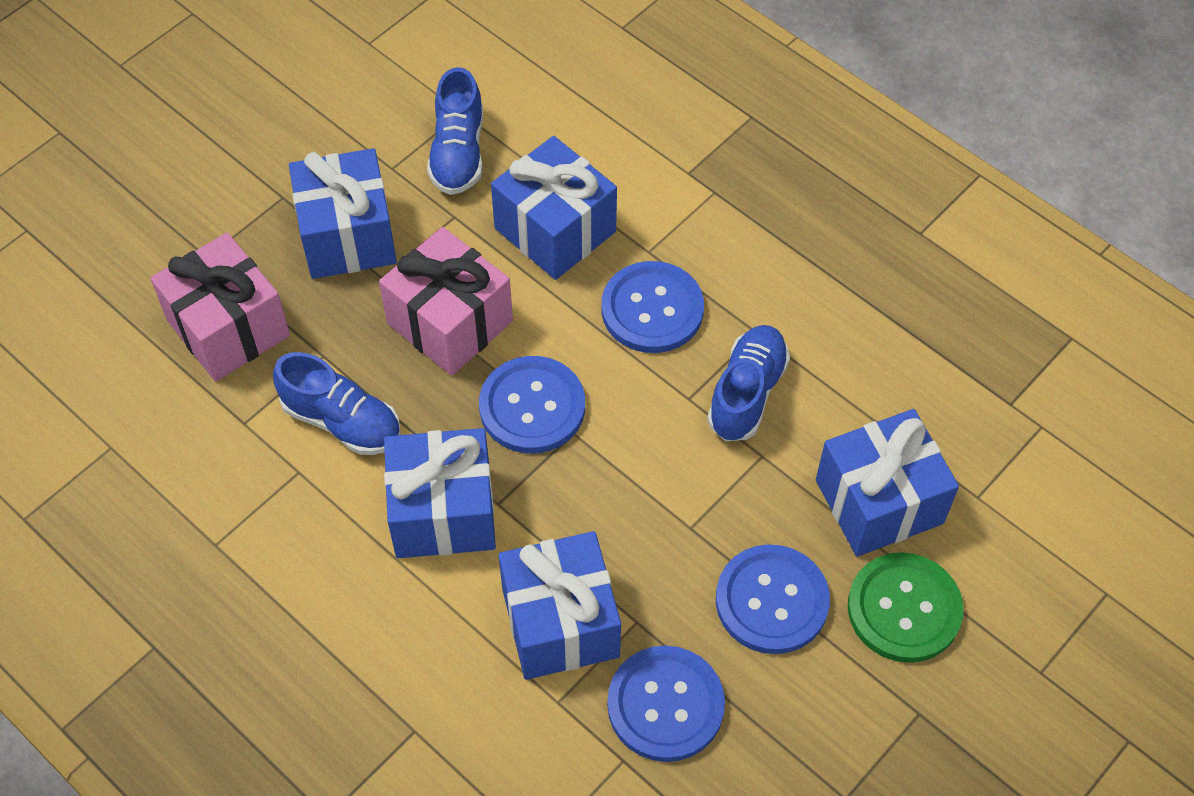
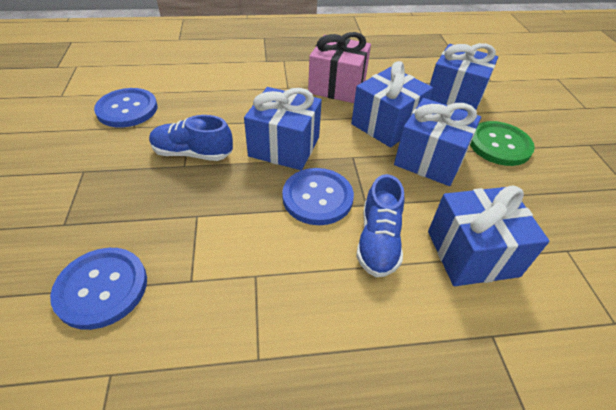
blue button: 4 -> 3
blue shoe: 3 -> 2
pink gift: 2 -> 1

